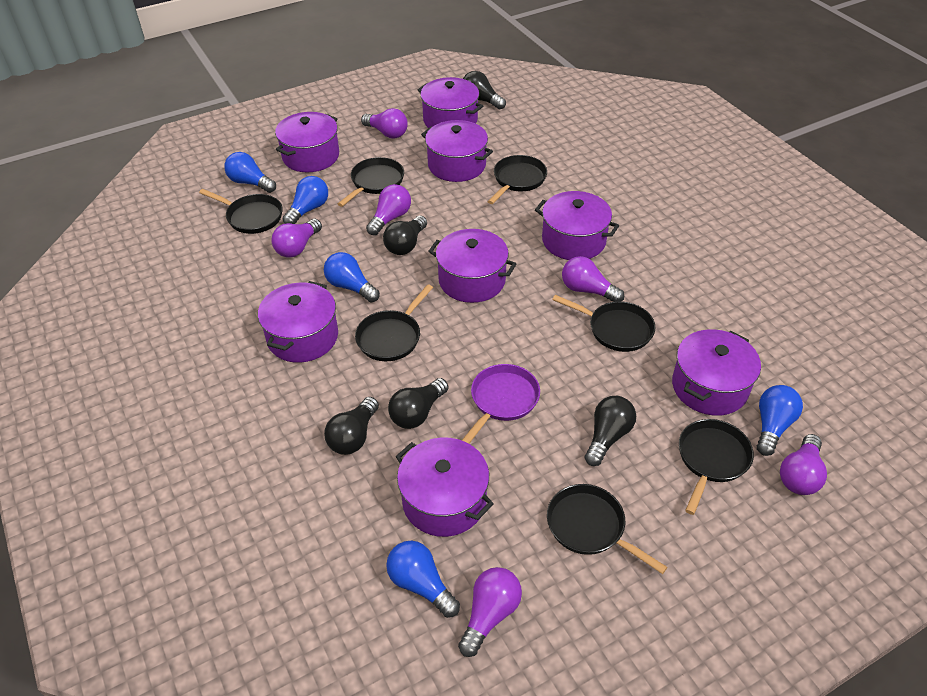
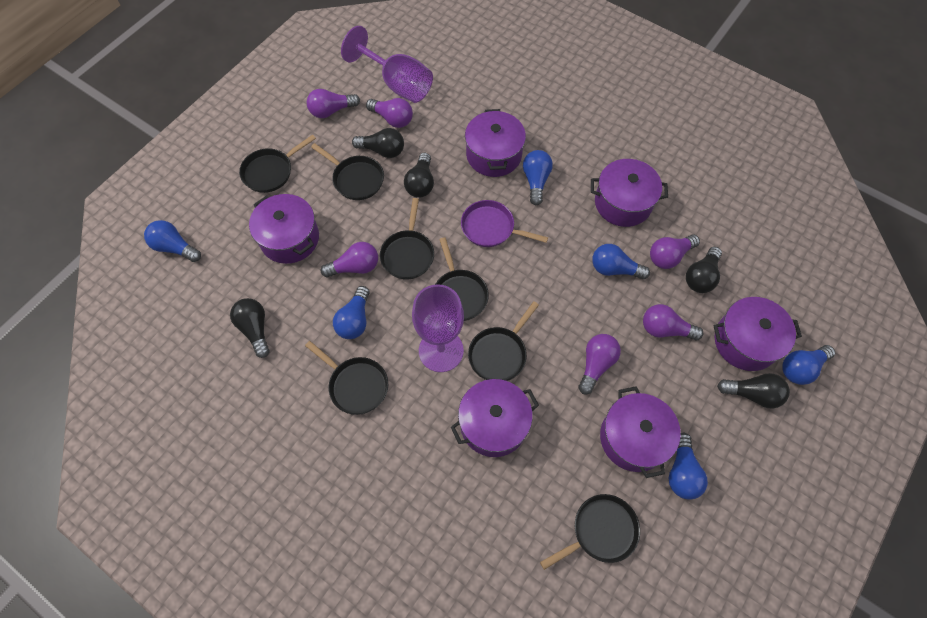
blue light bulb: 5 -> 6
purple goblet: 0 -> 2
purple pot: 8 -> 6

